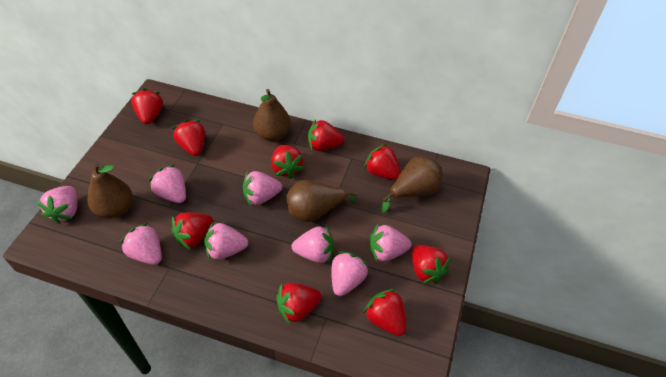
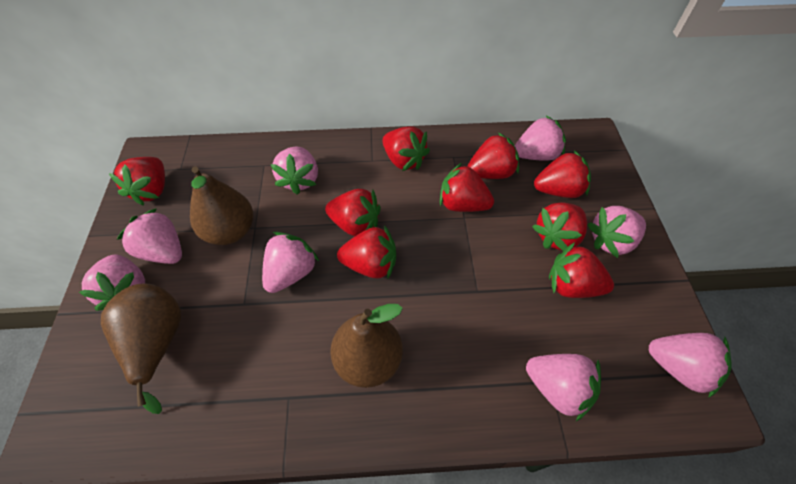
brown pear: 4 -> 3

